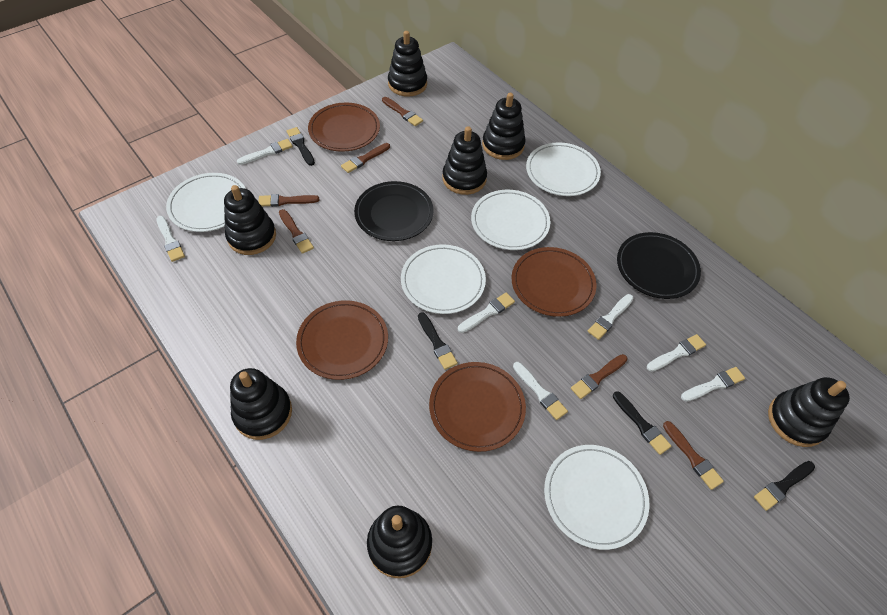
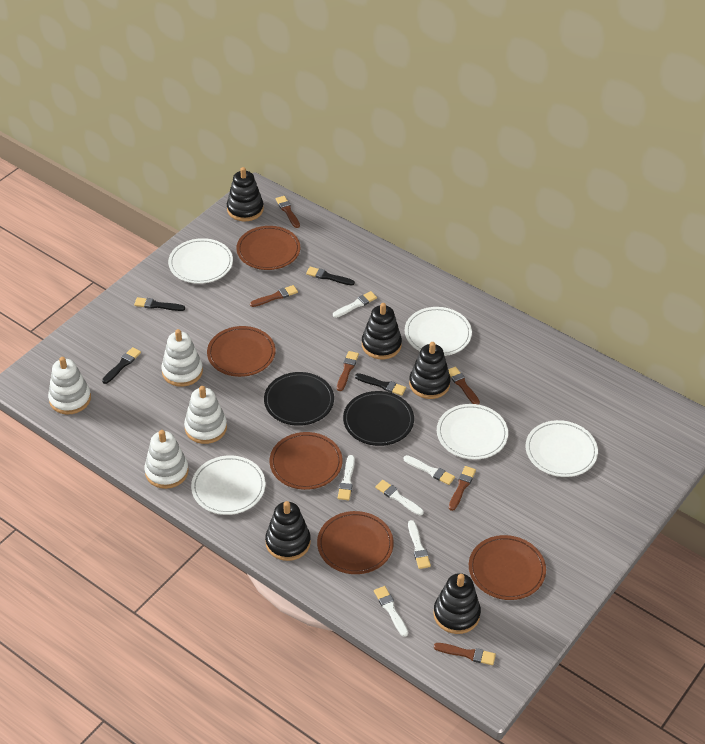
black stacking toy: 7 -> 5
brown plate: 4 -> 5
white brush: 7 -> 6
white stacking toy: 0 -> 4

